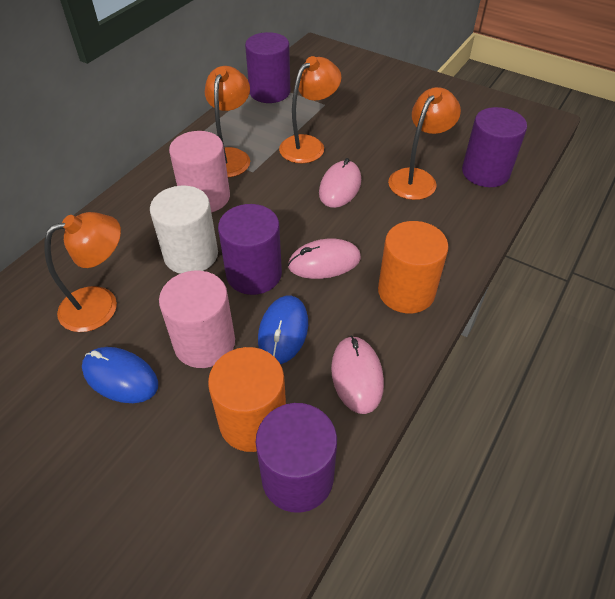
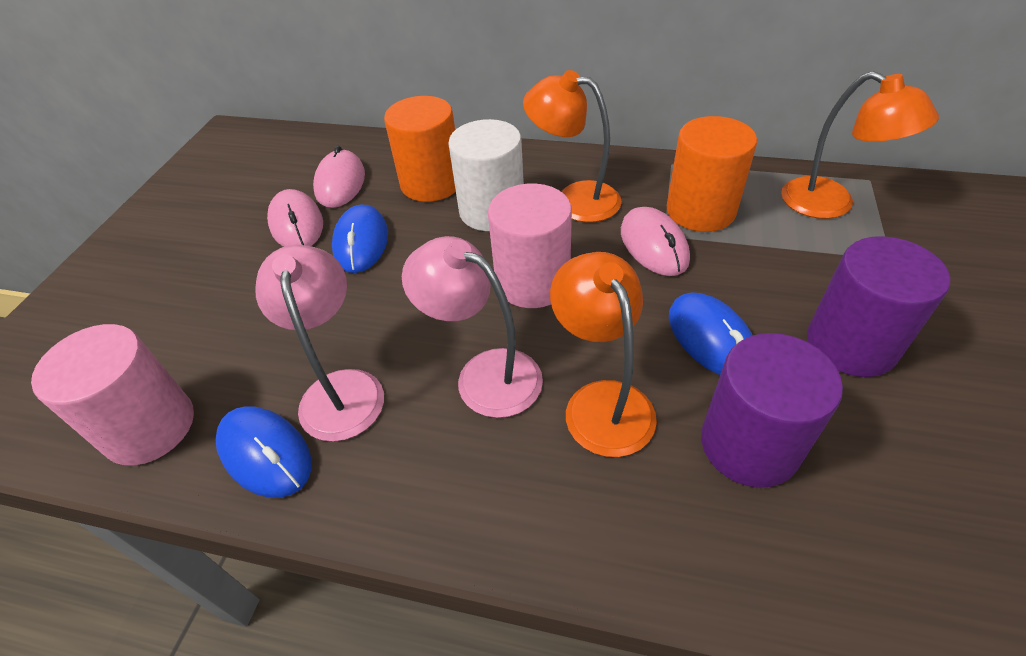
blue mouse: 2 -> 3
orange lamp: 4 -> 3
pink lamp: 0 -> 2
purple cylinder: 4 -> 2

